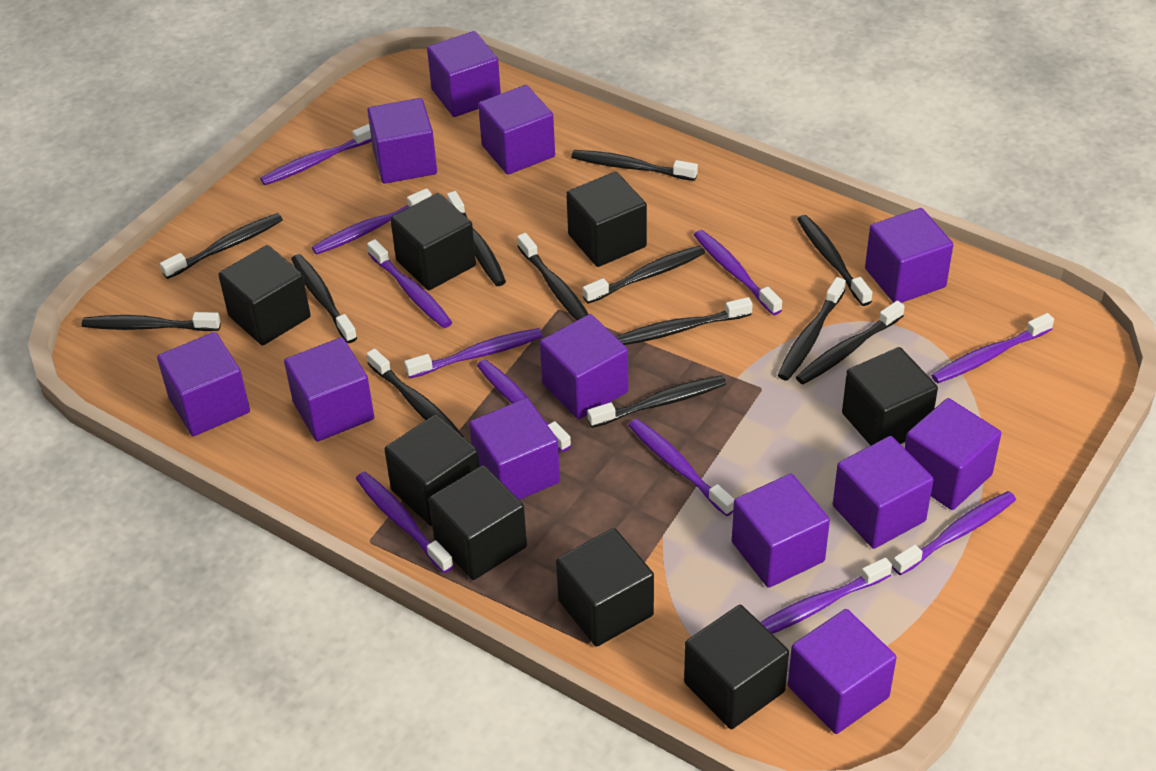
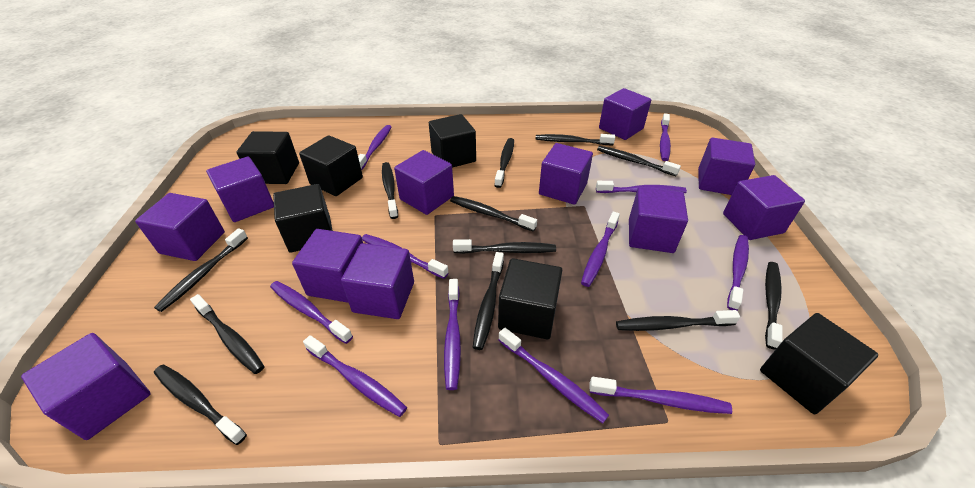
black cube: 8 -> 6
black toothbrush: 13 -> 12
purple cube: 12 -> 11

